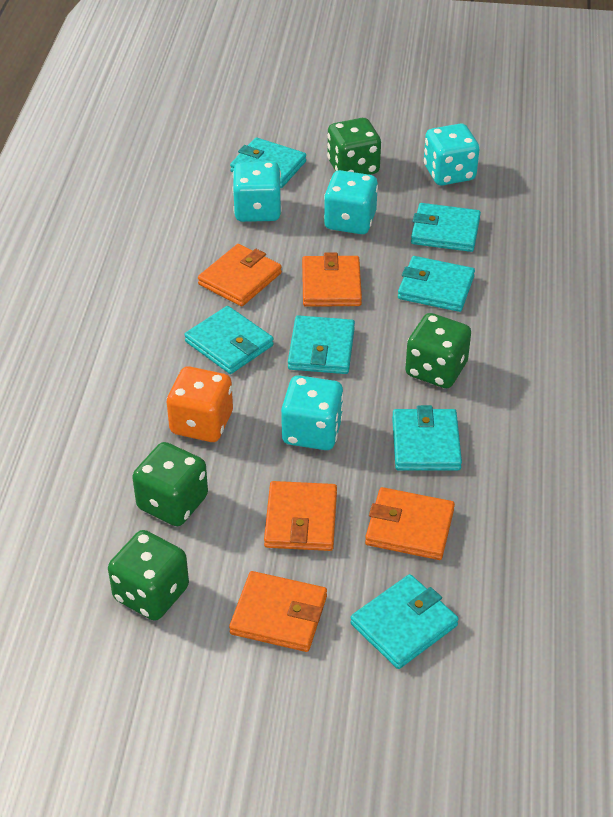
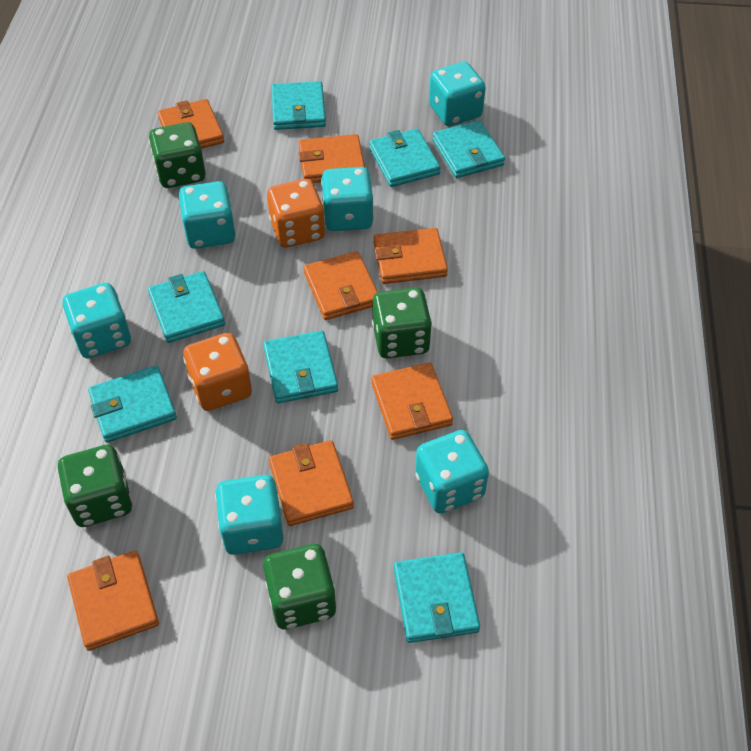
orange dice: 1 -> 2
orange wallet: 5 -> 7
turquoise dice: 4 -> 6

